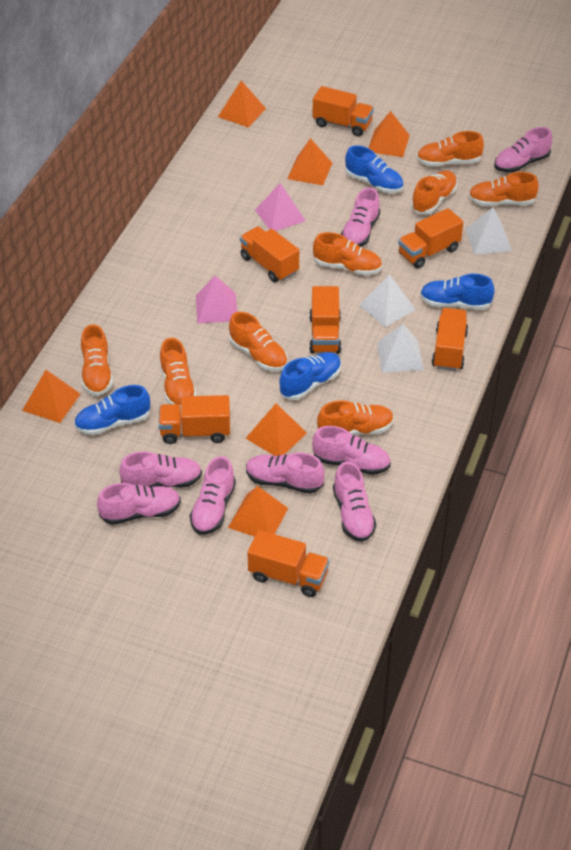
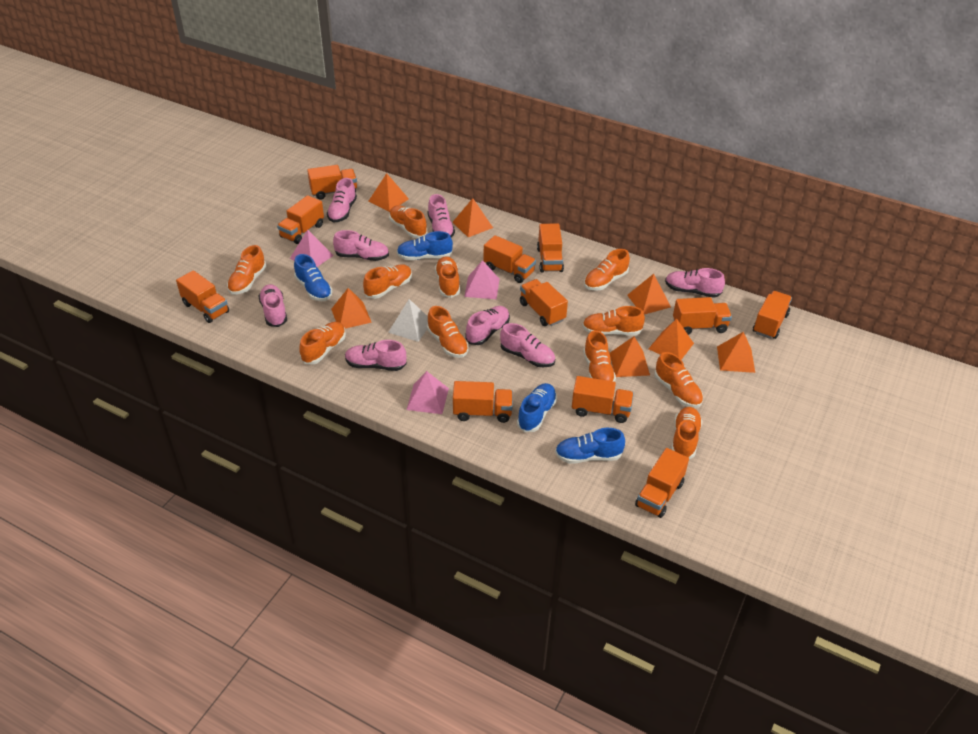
orange pyramid: 6 -> 7
orange shoe: 8 -> 11
orange truck: 7 -> 11
pink pyramid: 2 -> 3
white pyramid: 3 -> 1

